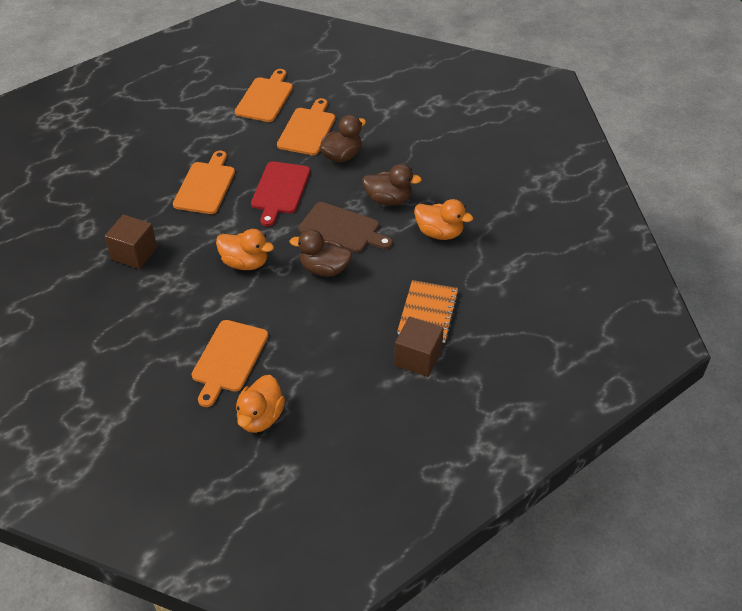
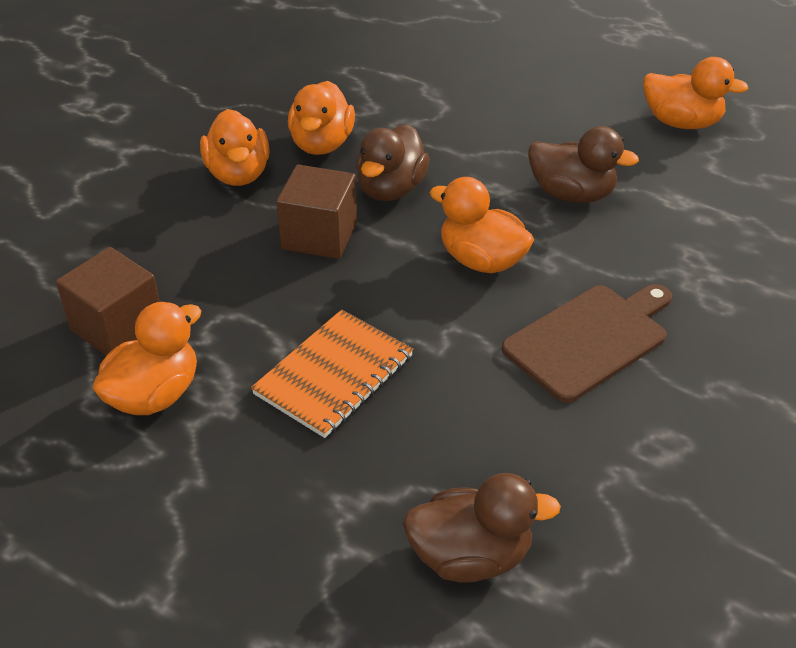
orange cutting board: 4 -> 0
orange duck: 3 -> 5
red cutting board: 1 -> 0

